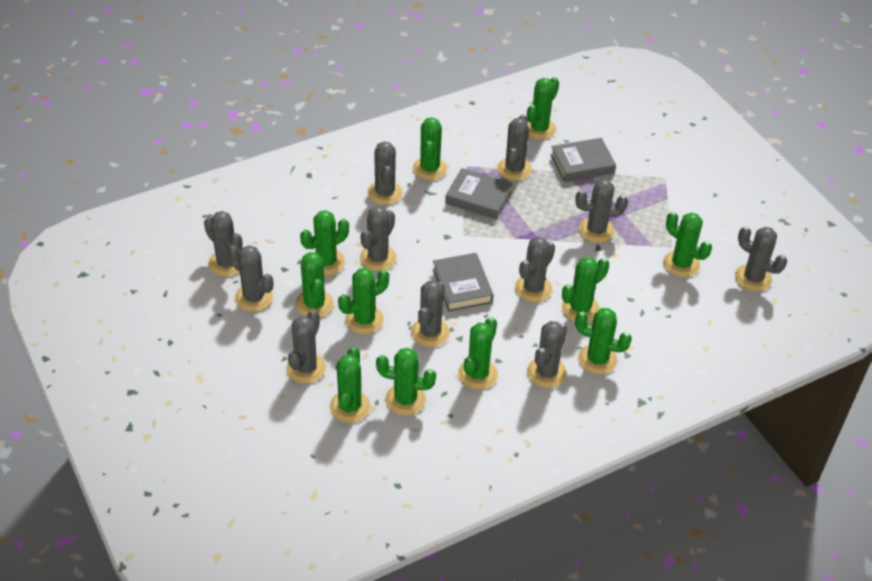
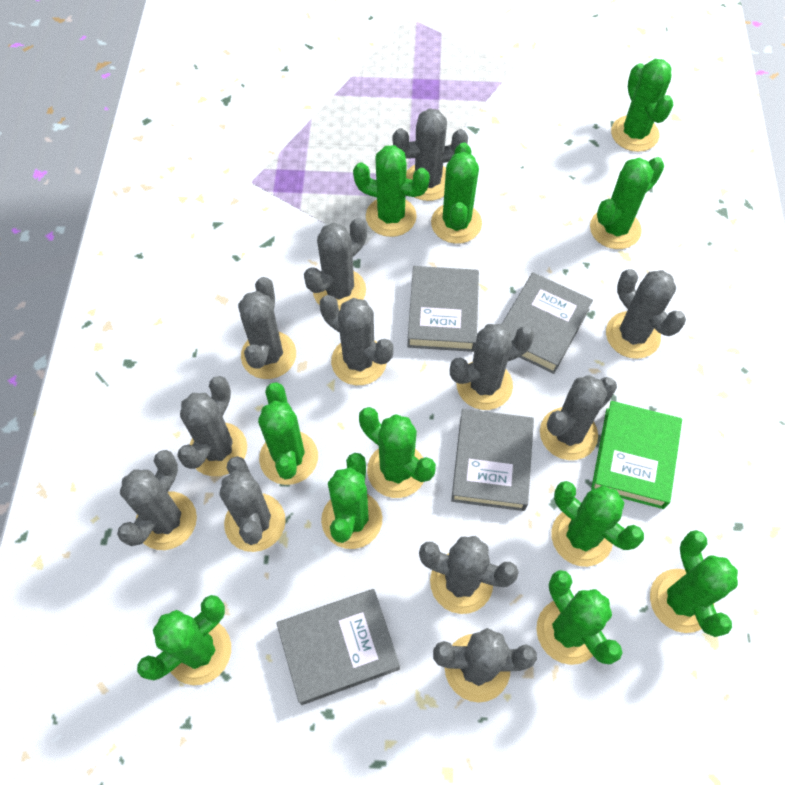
green book: 0 -> 1
grey book: 3 -> 4
grey cactus: 11 -> 12

